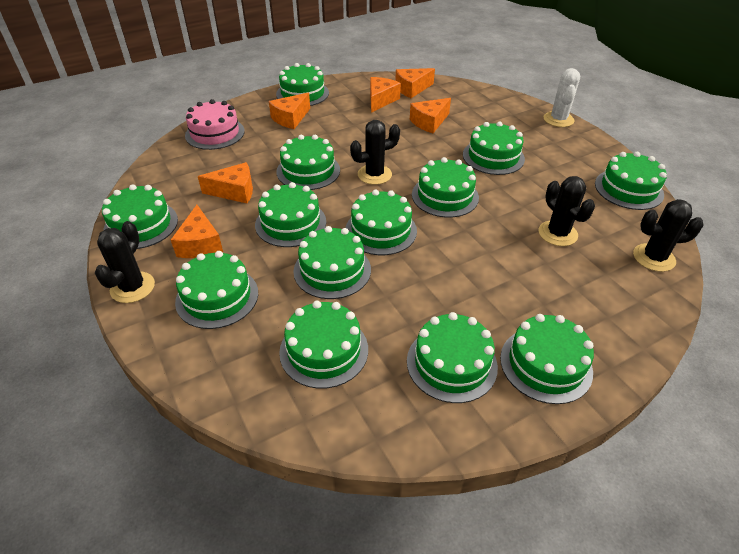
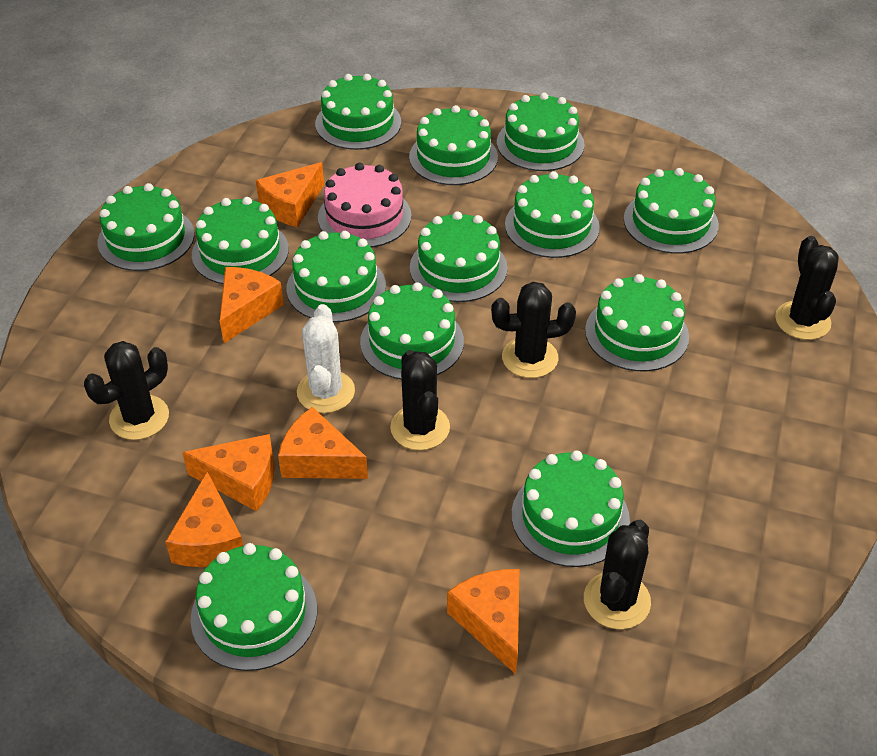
black cactus: 4 -> 5

